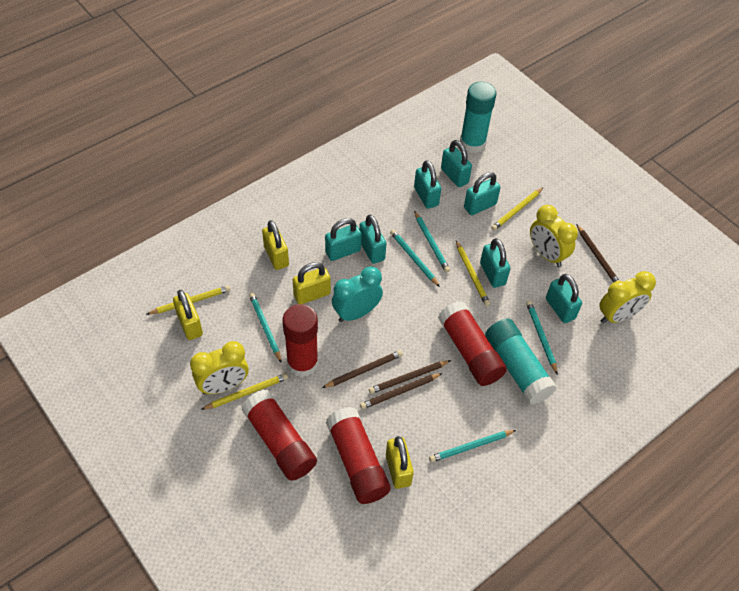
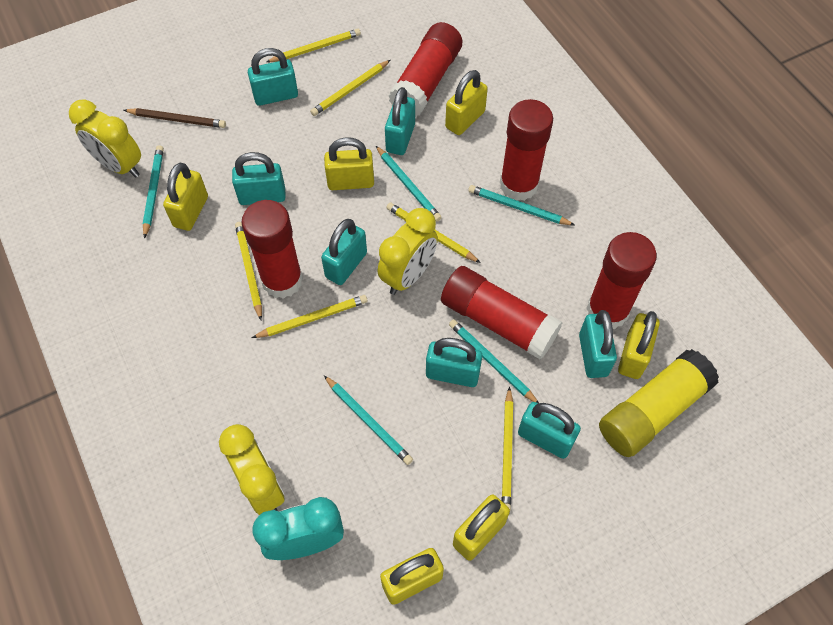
brown pencil: 4 -> 1
red glue stick: 4 -> 5
turquoise glue stick: 2 -> 0
yellow glue stick: 0 -> 1
yellow padlock: 4 -> 6
yellow pencil: 4 -> 6

